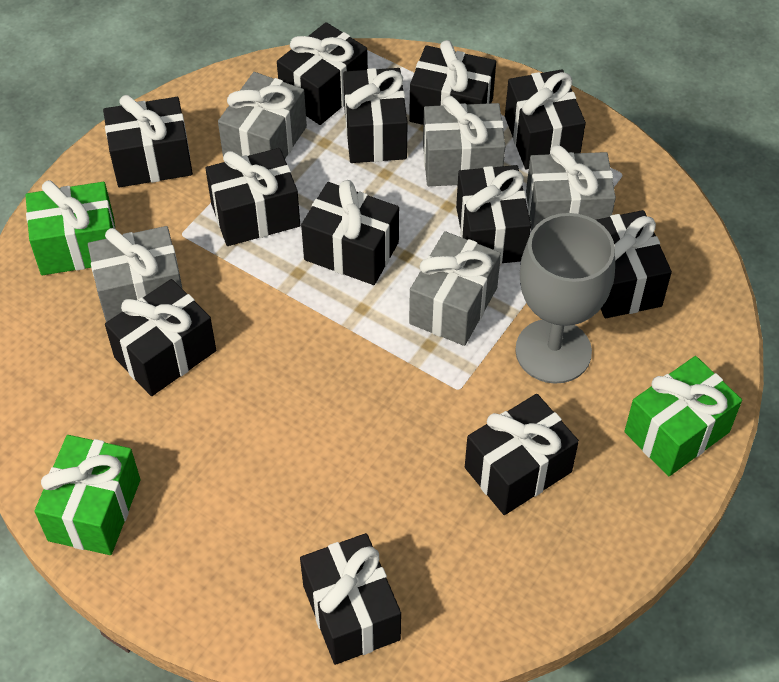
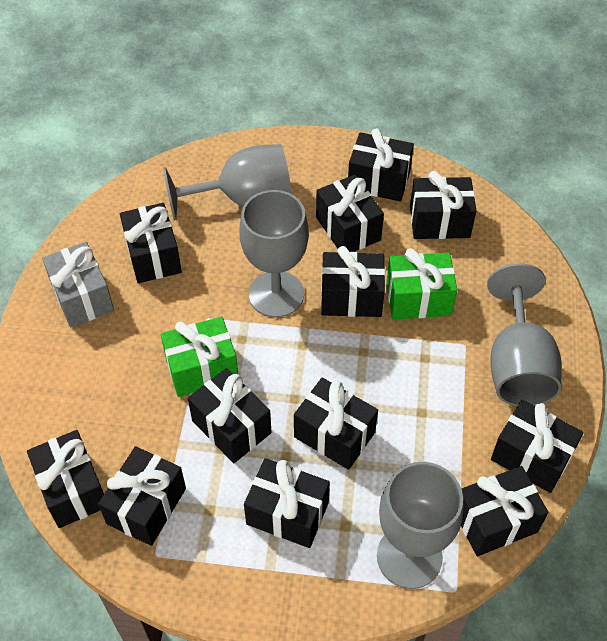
green gift: 3 -> 2
grey gift: 5 -> 1
grey goblet: 1 -> 4

